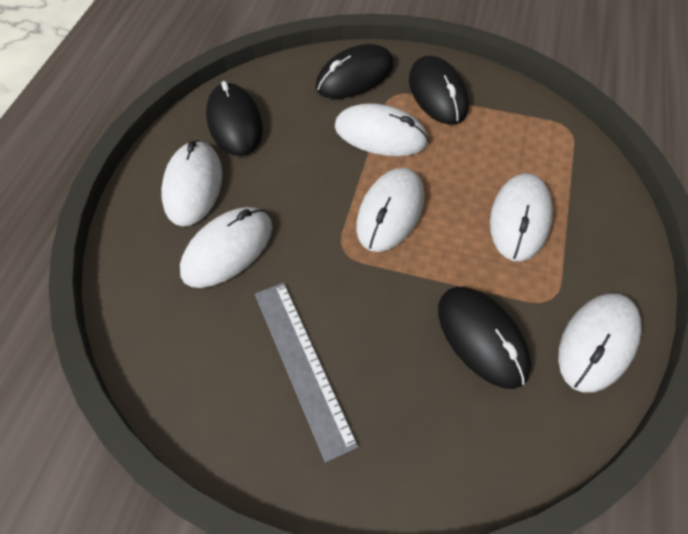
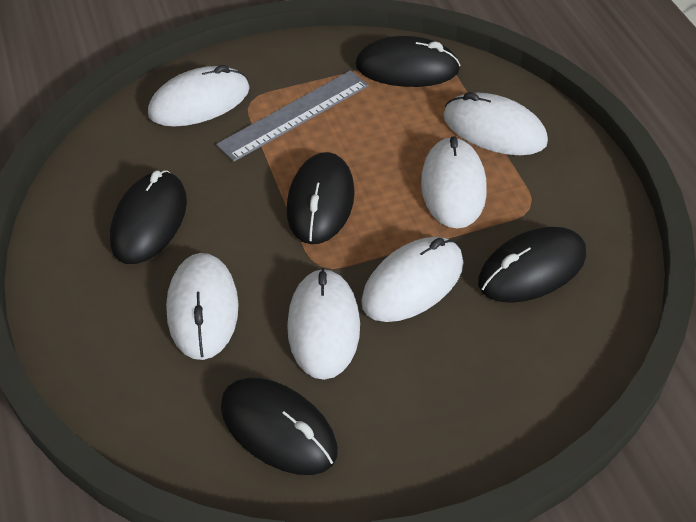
black mouse: 4 -> 5

